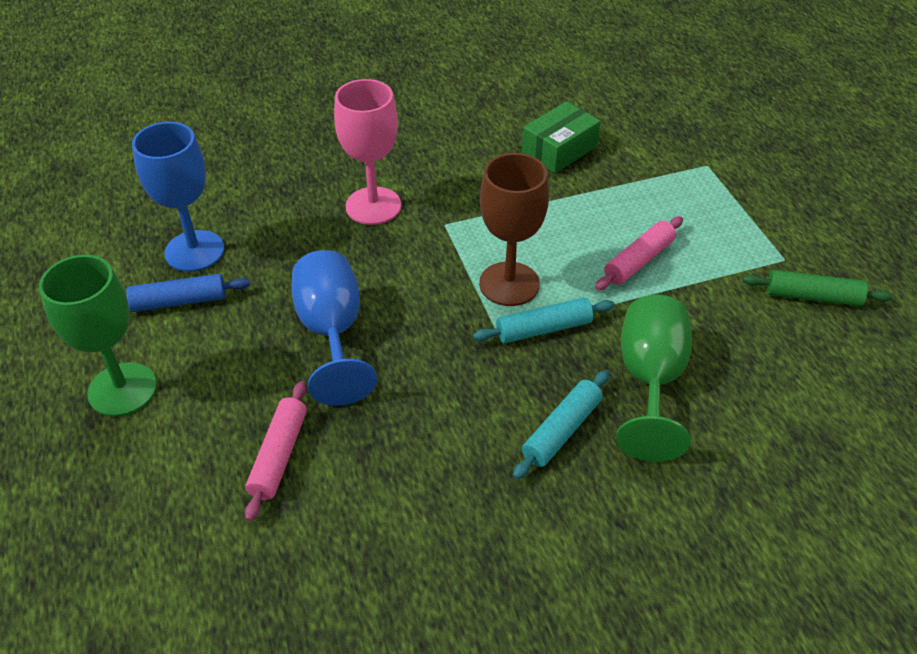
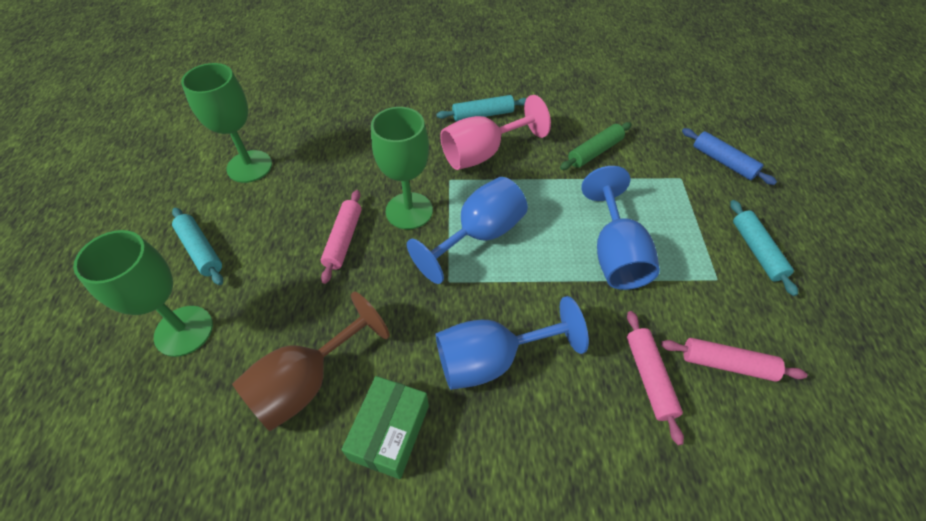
blue goblet: 2 -> 3
green goblet: 2 -> 3
pink rolling pin: 2 -> 3
turquoise rolling pin: 2 -> 3

